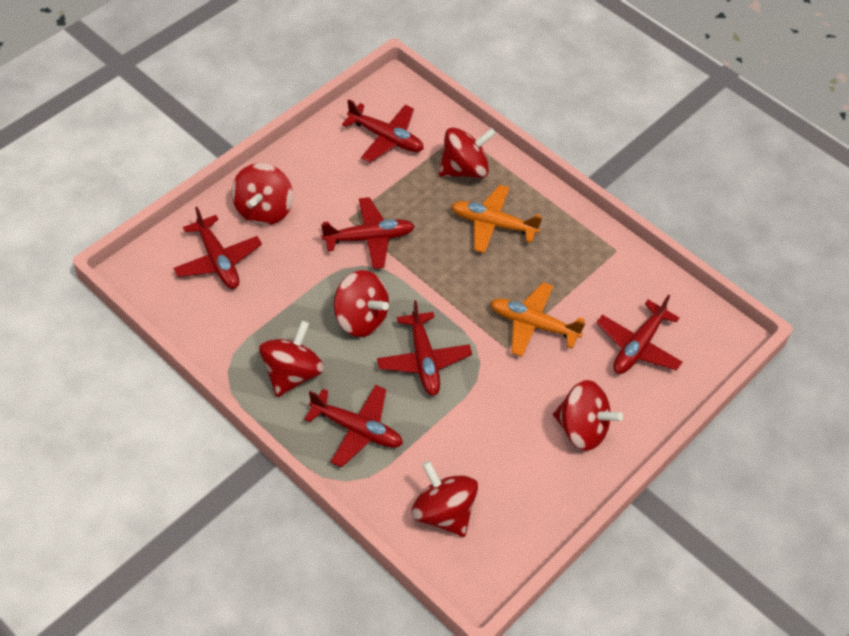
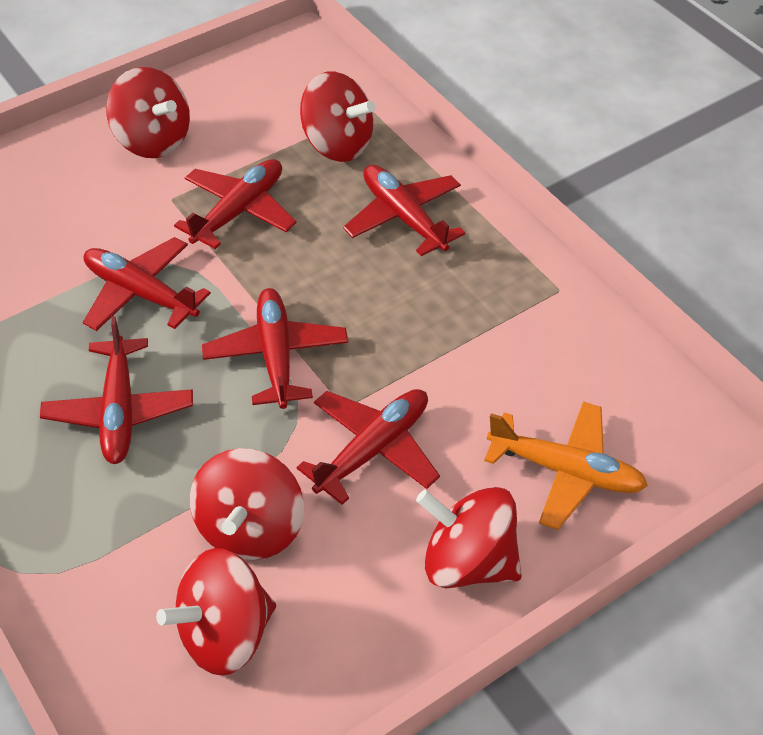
orange plane: 2 -> 1
red spinning top: 6 -> 5

